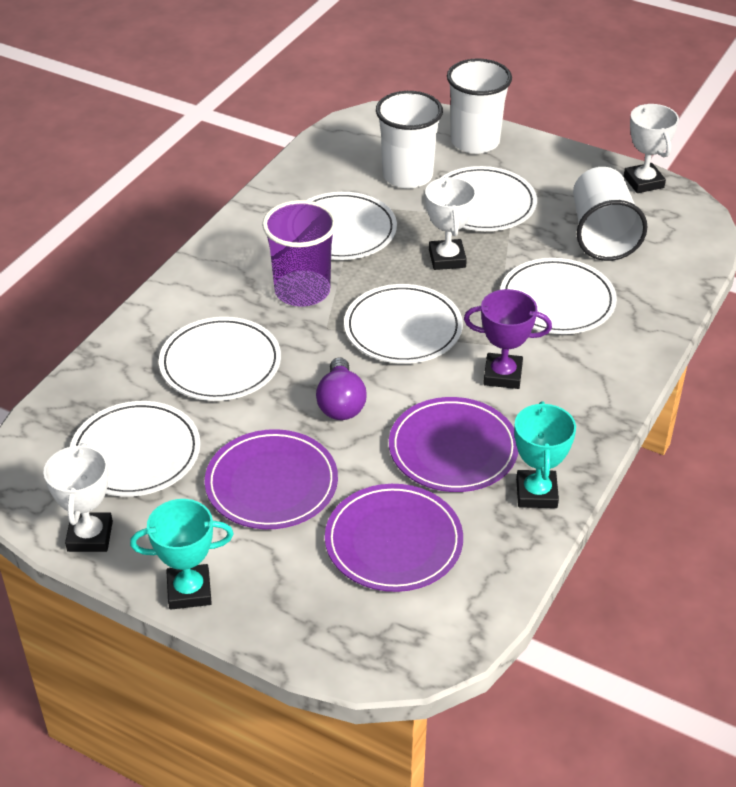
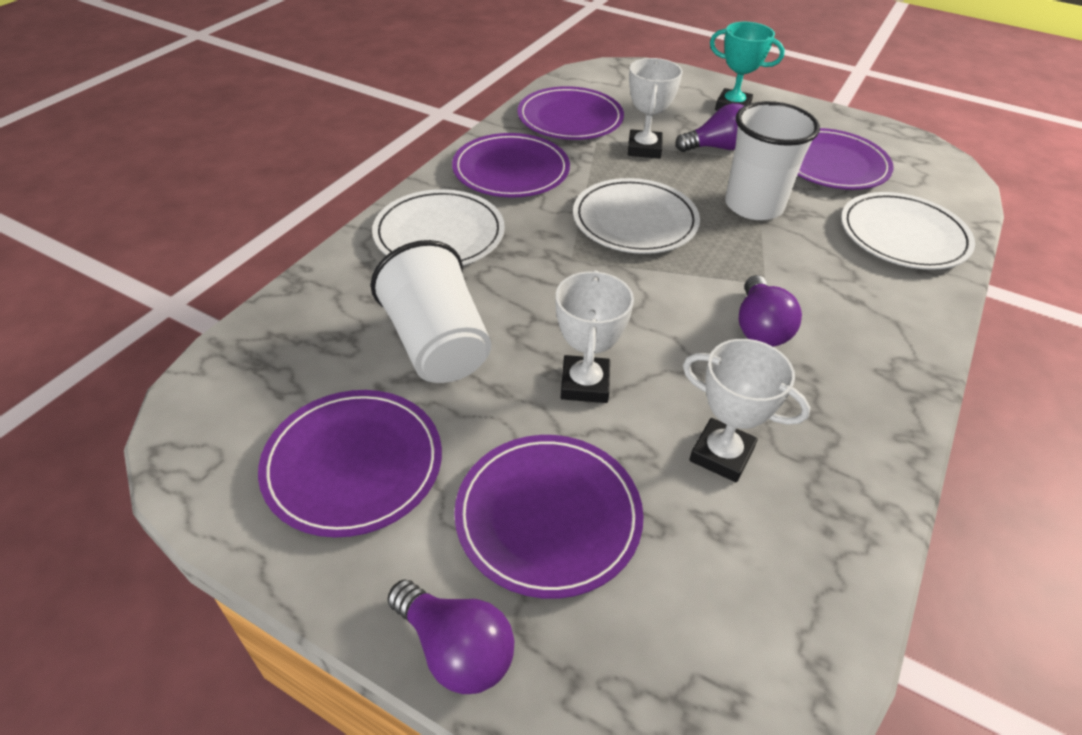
purple cup: 1 -> 0
purple light bulb: 1 -> 3
purple plate: 3 -> 5
purple trophy: 1 -> 0
turquoise trophy: 2 -> 1
white cup: 3 -> 2
white plate: 6 -> 3

